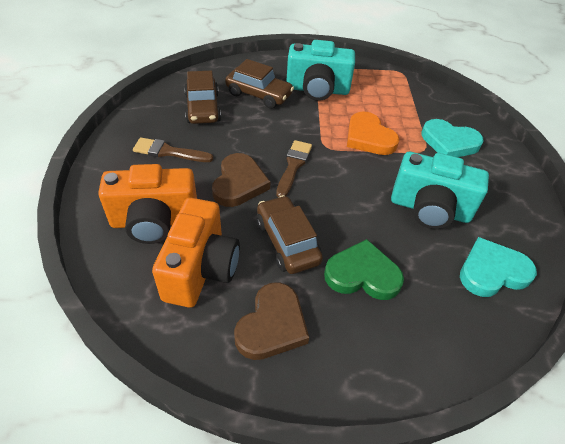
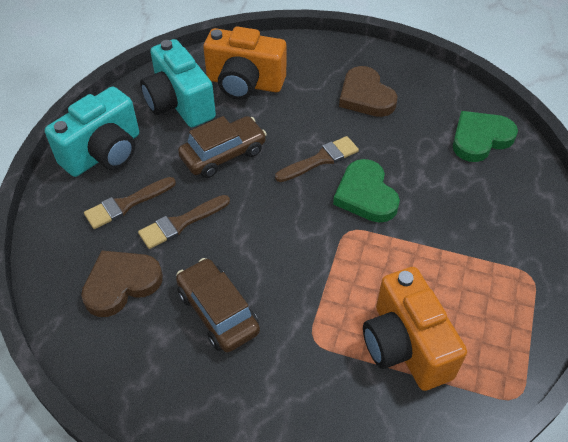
brown brush: 2 -> 3
brown car: 3 -> 2
green heart: 1 -> 2
orange heart: 1 -> 0
turquoise heart: 2 -> 0

